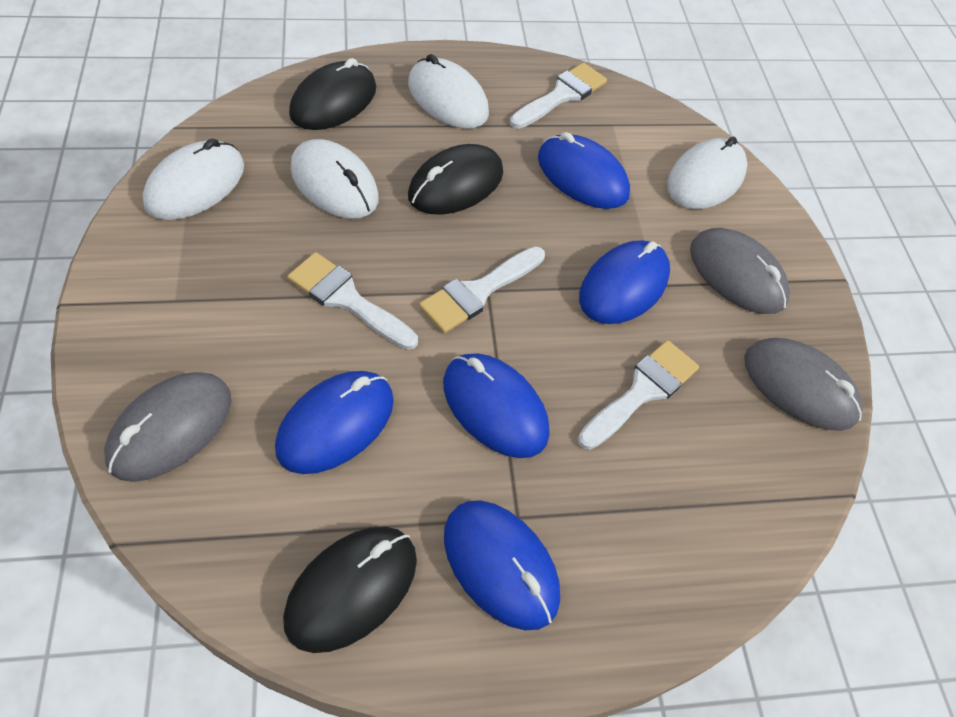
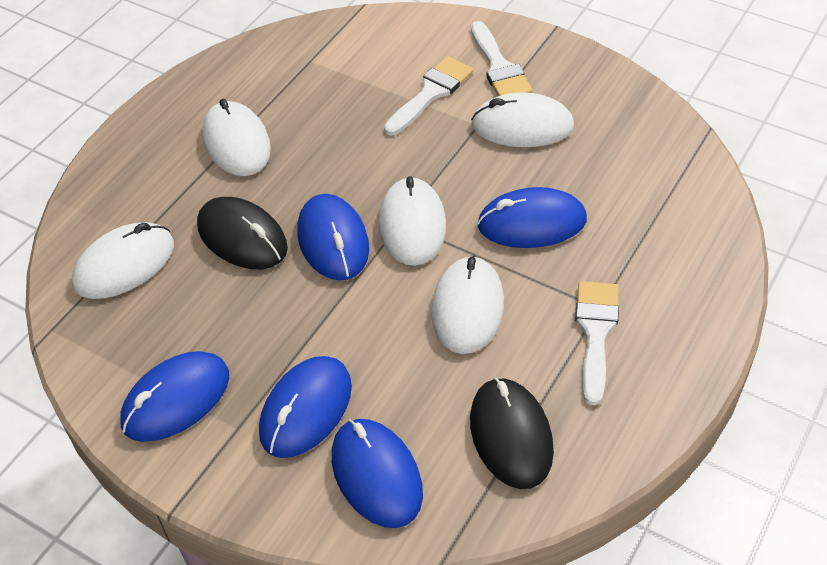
black mouse: 3 -> 2
grey mouse: 3 -> 0
white brush: 4 -> 3
white mouse: 4 -> 5

